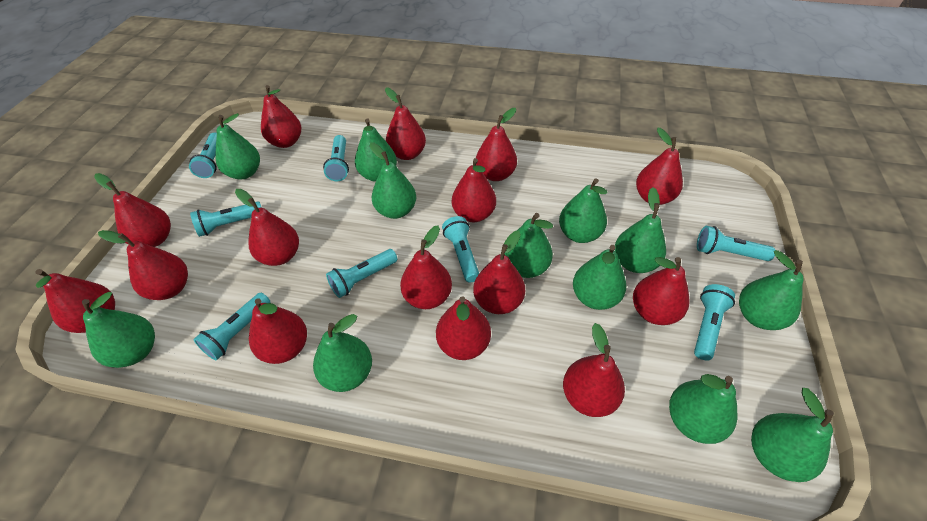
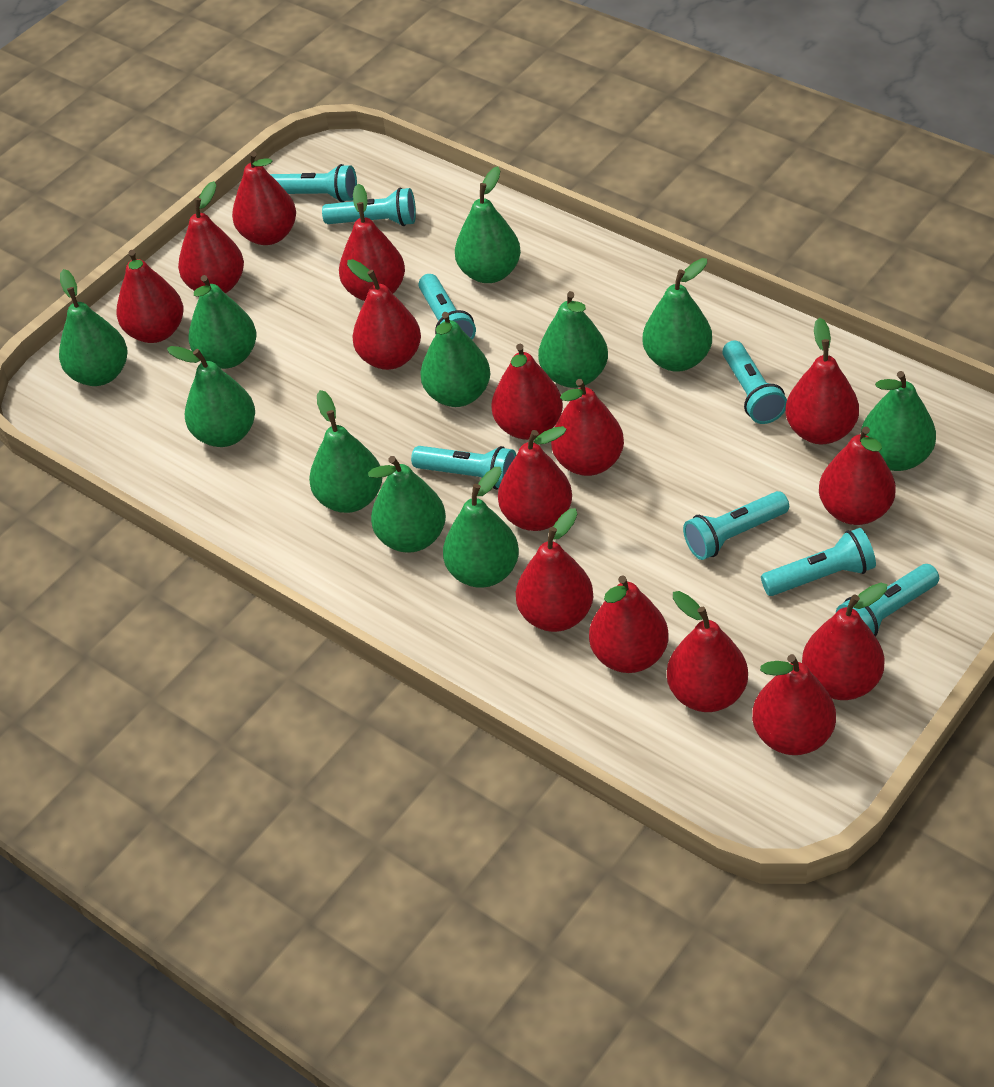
green pear: 12 -> 11

